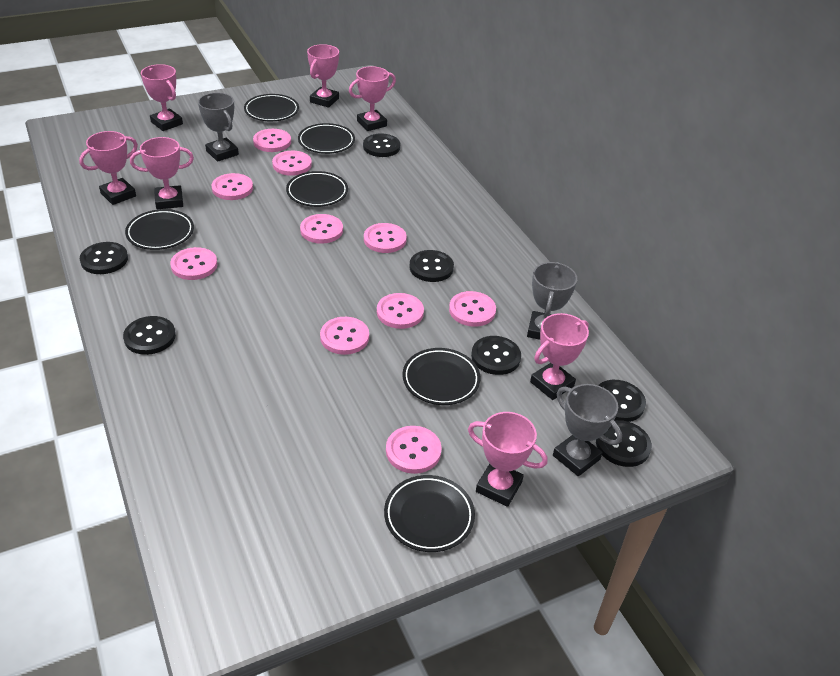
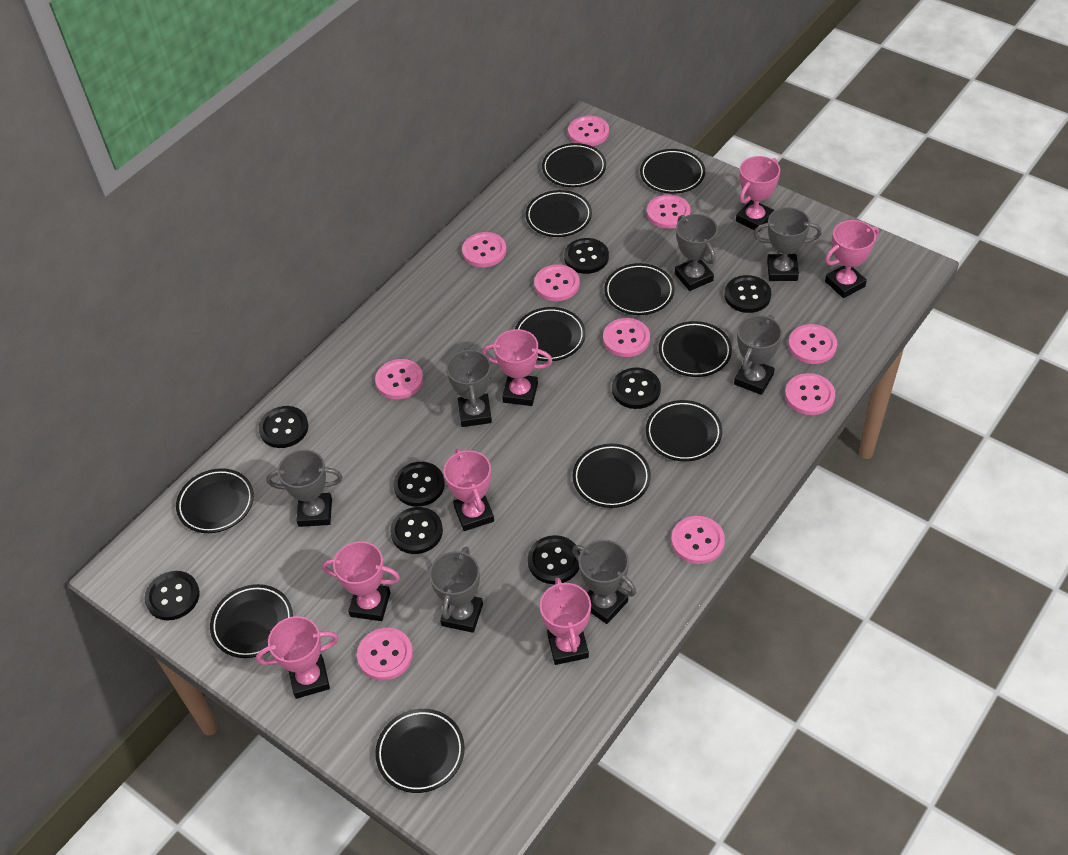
black button: 7 -> 8
black plate: 6 -> 11
grey trophy: 3 -> 7

